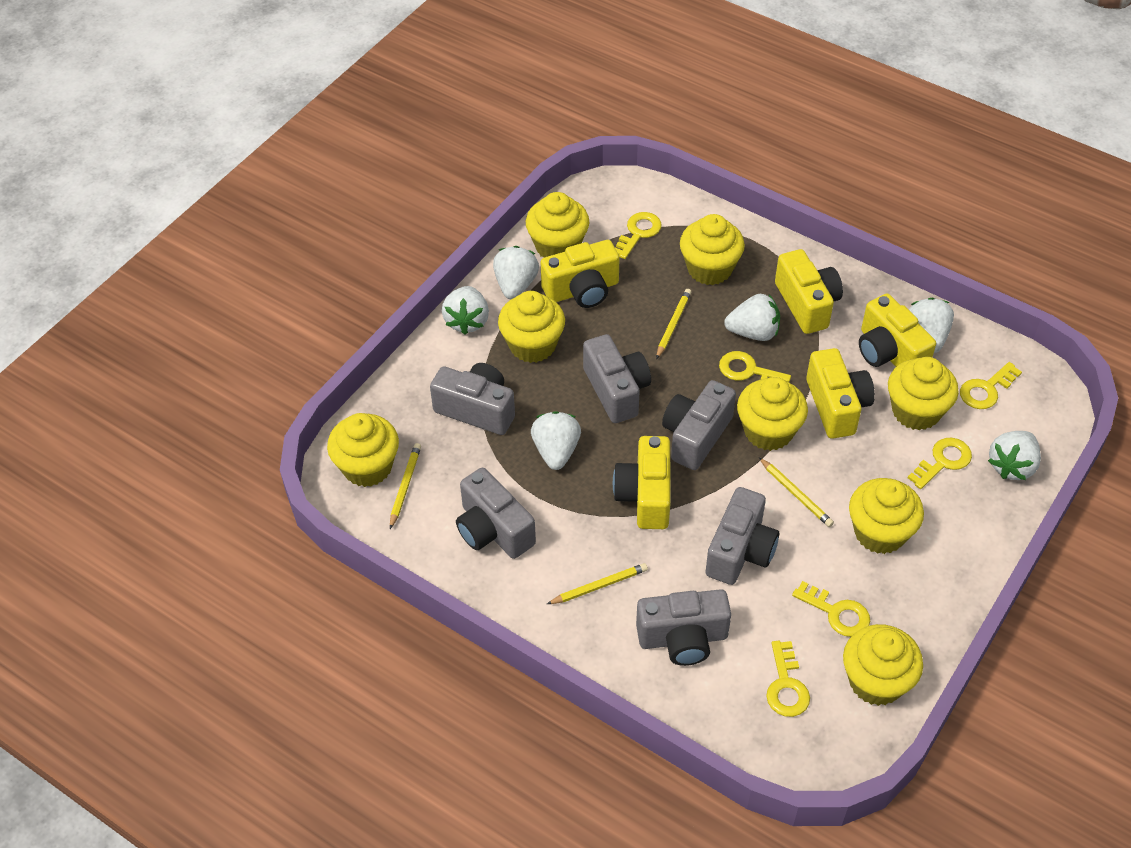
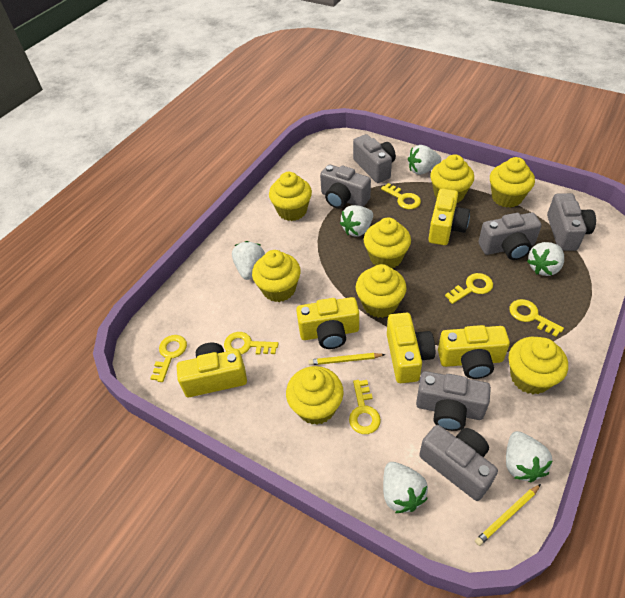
yellow pencil: 4 -> 2

